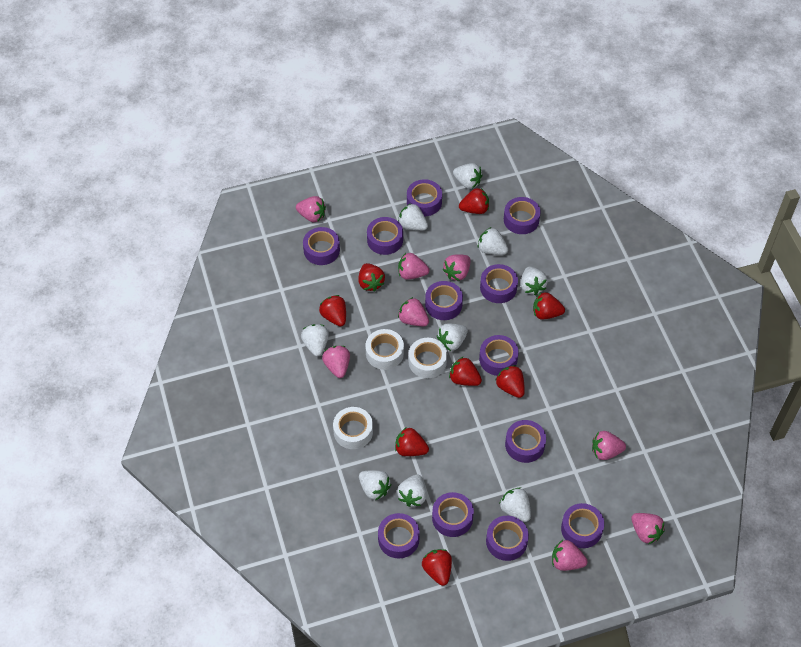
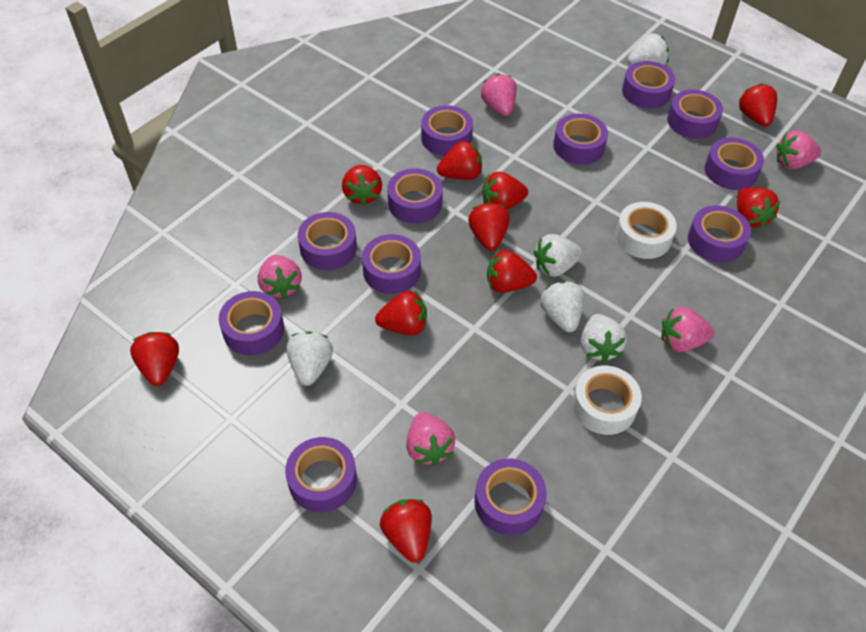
pink strawberry: 8 -> 5
red strawberry: 8 -> 10
white strawberry: 9 -> 5
white tape: 3 -> 2

